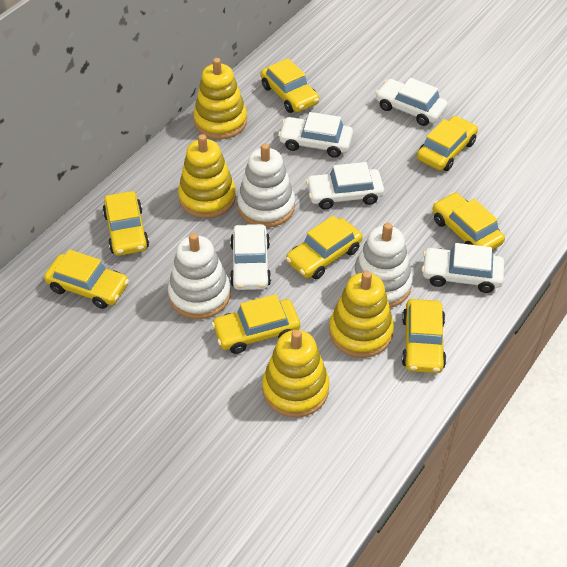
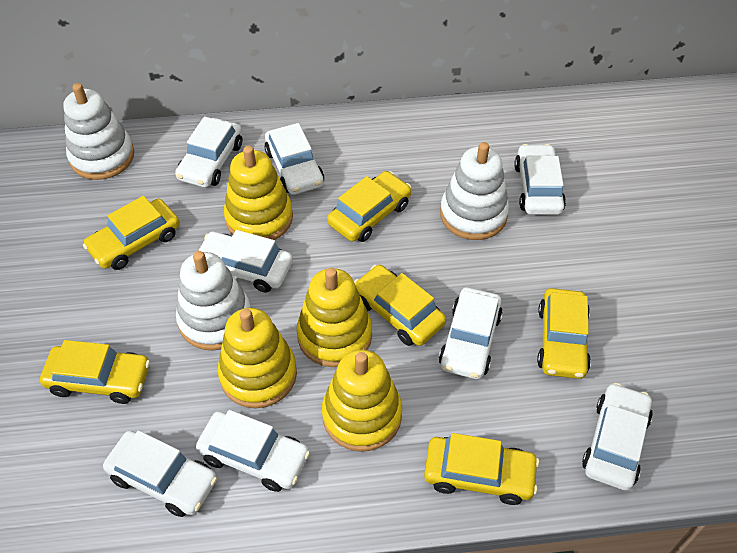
white car: 5 -> 8
yellow car: 8 -> 6

